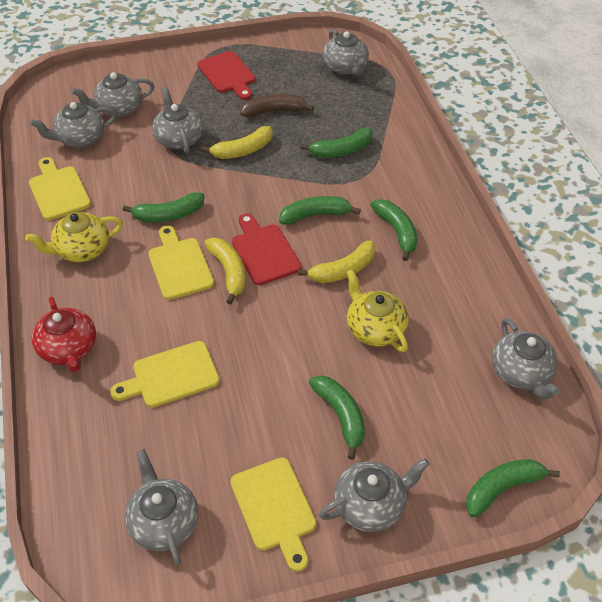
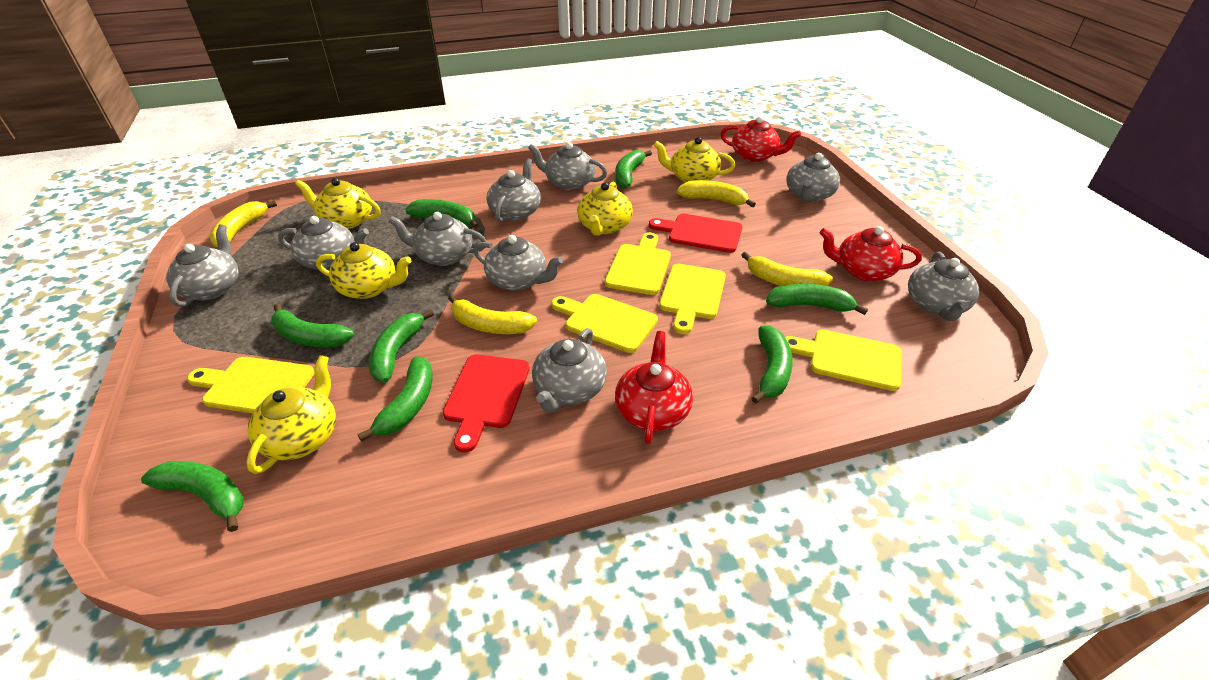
brown banana: 1 -> 0
green banana: 6 -> 8
grey teapot: 7 -> 9
red teapot: 1 -> 3
yellow banana: 3 -> 4
yellow cutting board: 4 -> 5
yellow teapot: 2 -> 5

